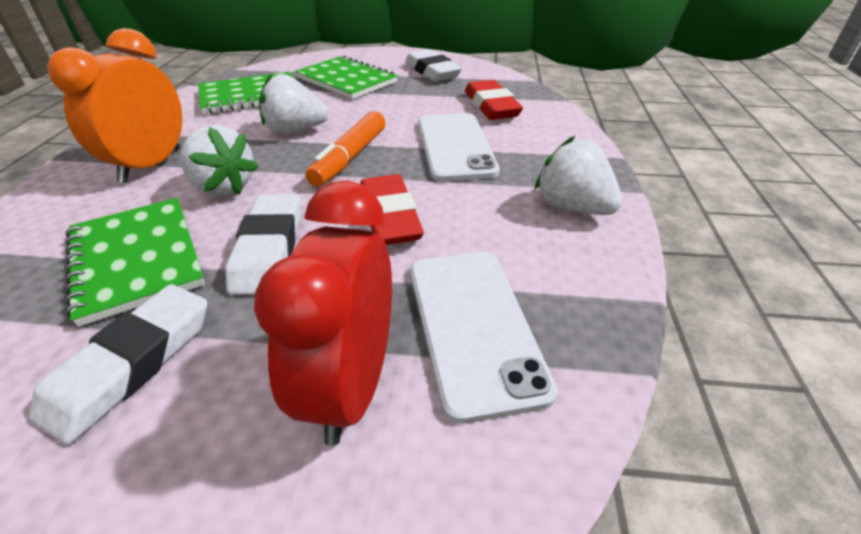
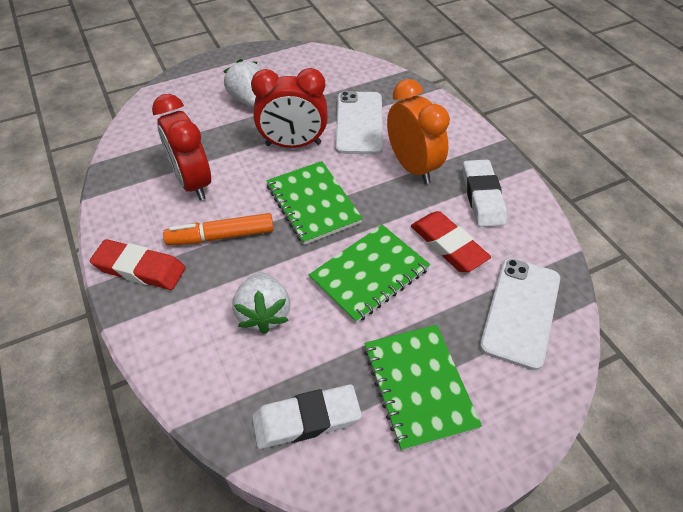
red clock: 1 -> 2
white eraser: 3 -> 2
white strawberry: 3 -> 2

